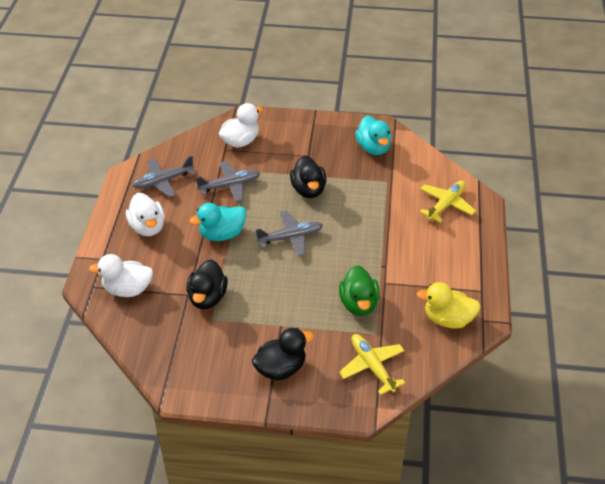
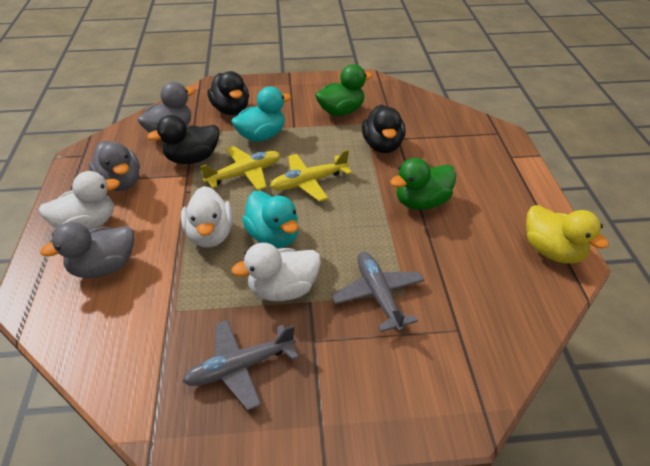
green duck: 1 -> 2
grey duck: 0 -> 3
grey plane: 3 -> 2

